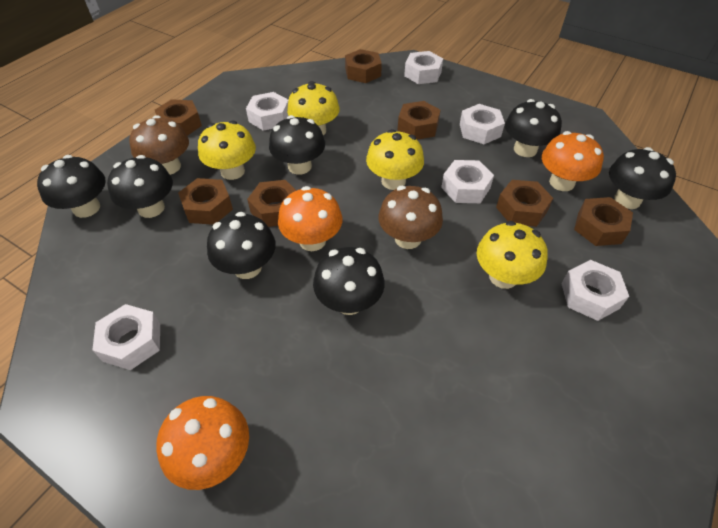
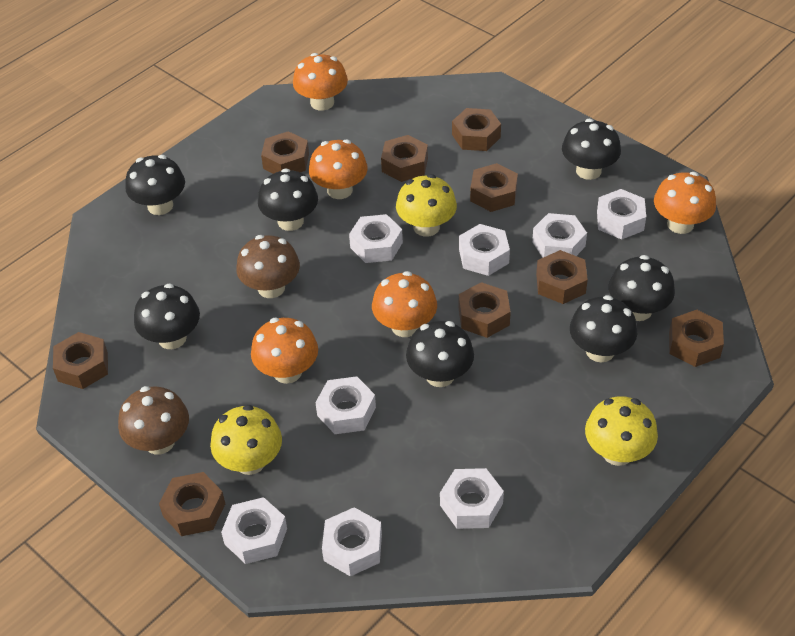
brown nut: 7 -> 9
orange mushroom: 3 -> 5
white nut: 6 -> 8
yellow mushroom: 4 -> 3

